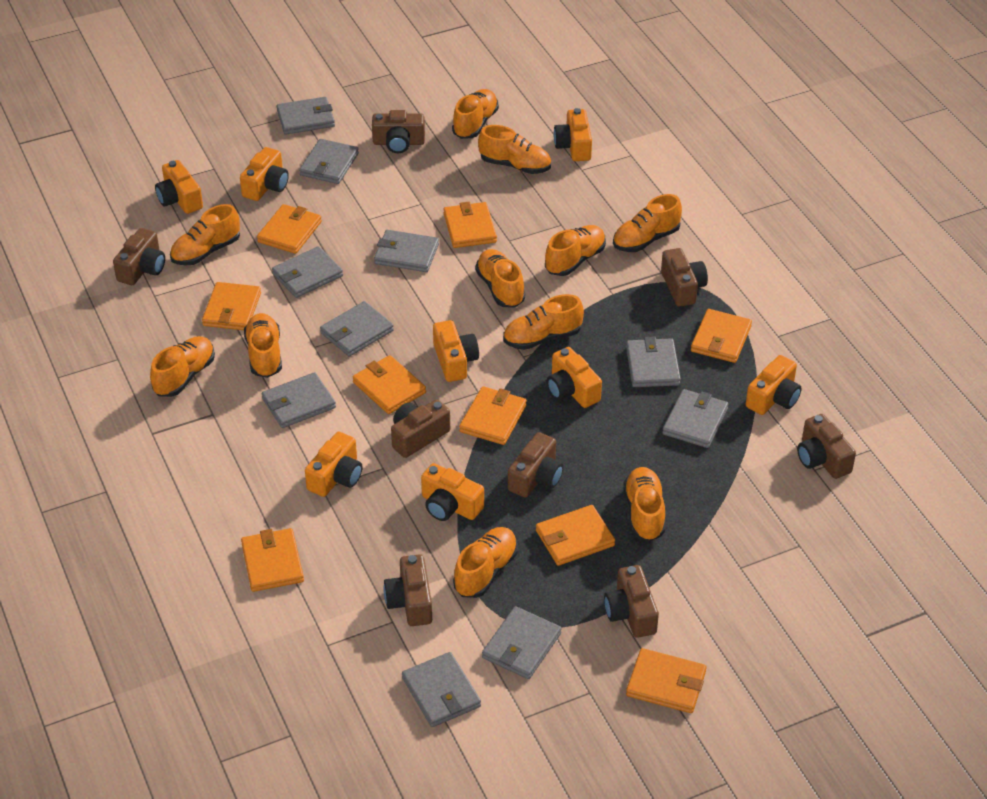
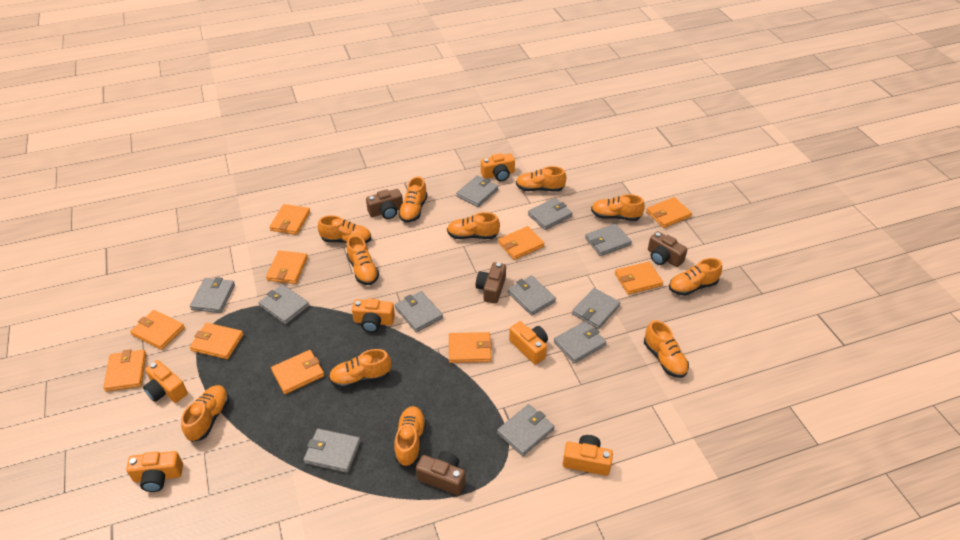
brown camera: 8 -> 4
grey wallet: 10 -> 11
orange camera: 8 -> 6
orange wallet: 9 -> 10

